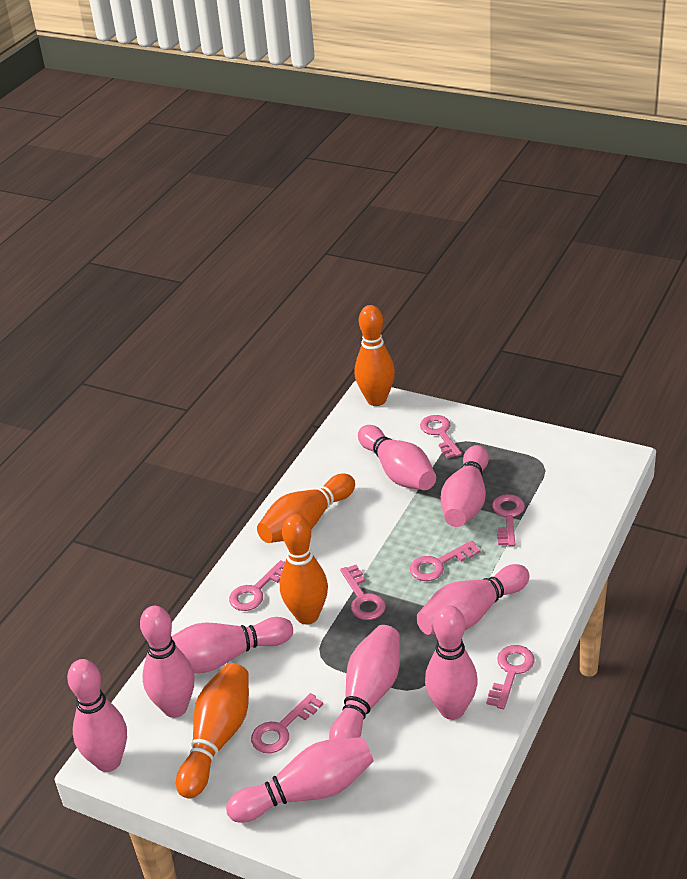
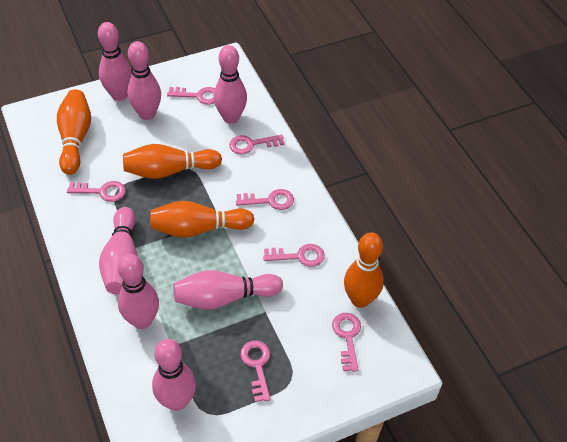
pink bowling pin: 9 -> 7

